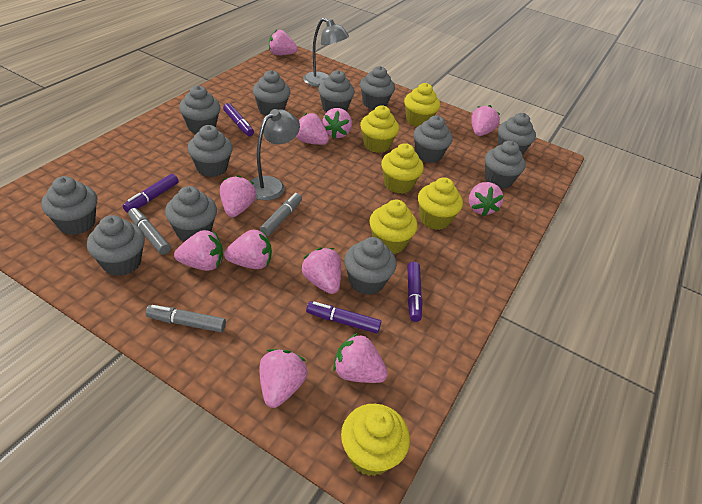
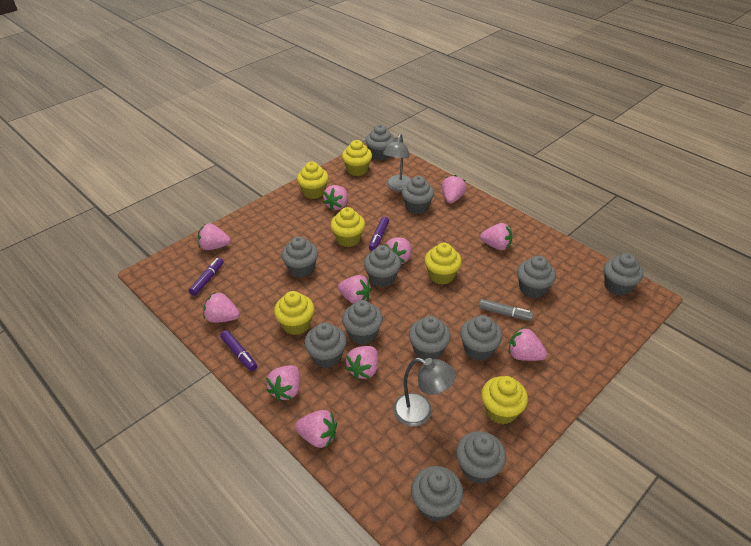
grey marker: 3 -> 1
purple marker: 4 -> 3

